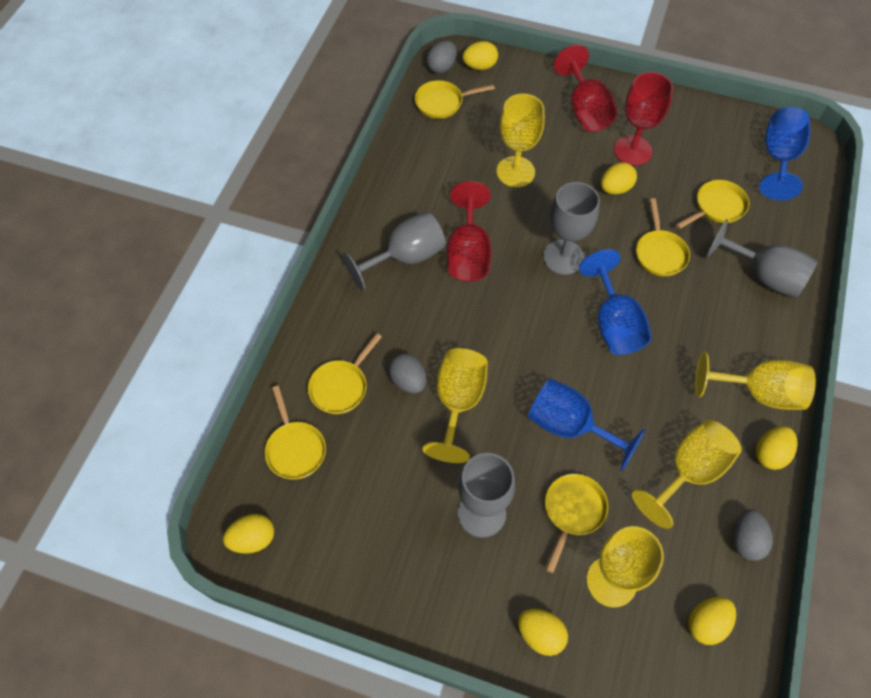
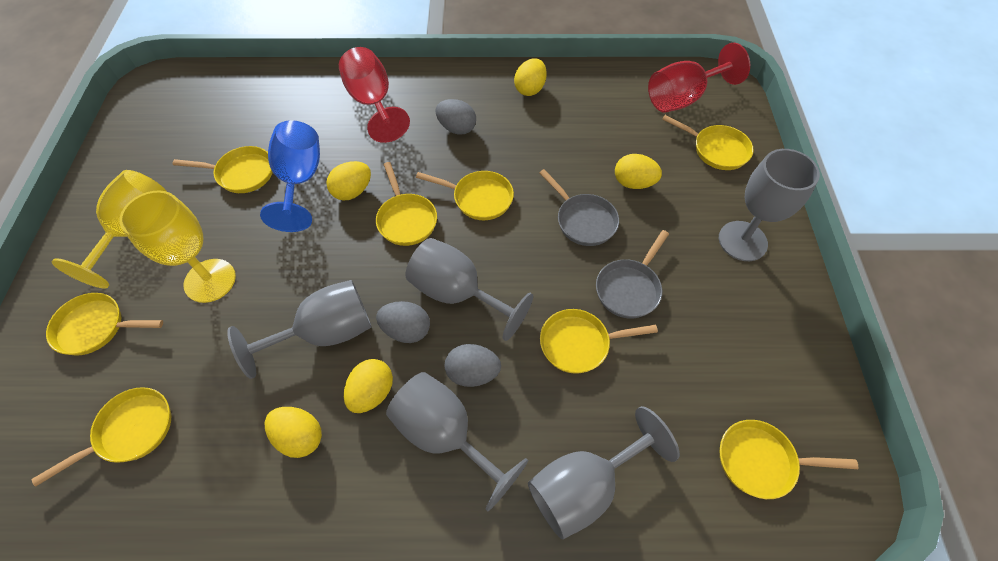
blue goblet: 3 -> 1
grey goblet: 4 -> 5
grey pan: 0 -> 2
red goblet: 3 -> 2
yellow egg: 6 -> 5
yellow goblet: 5 -> 2
yellow pan: 6 -> 8

